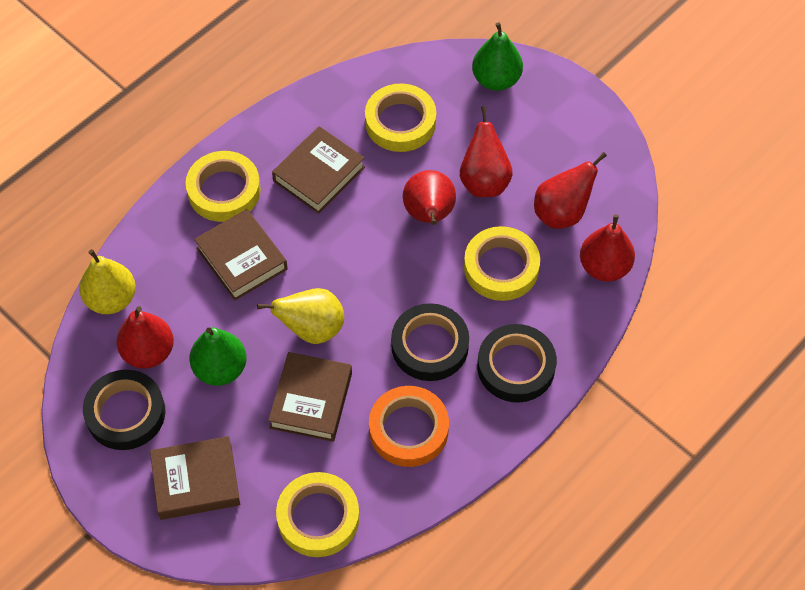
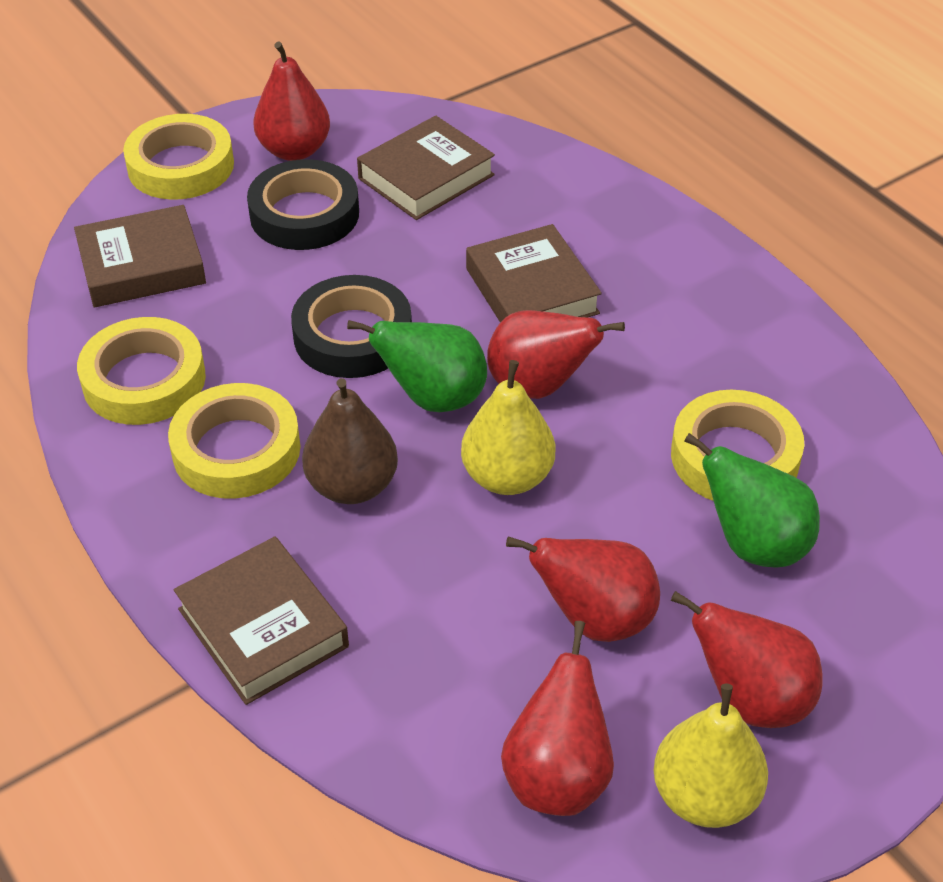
black tape: 3 -> 2
brown pear: 0 -> 1
orange tape: 1 -> 0

